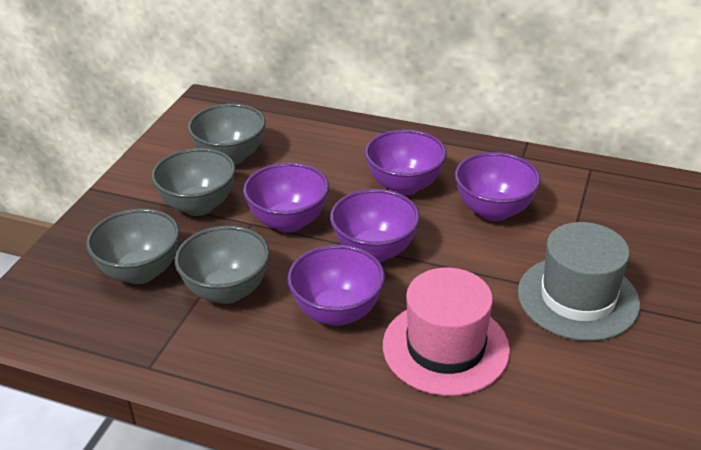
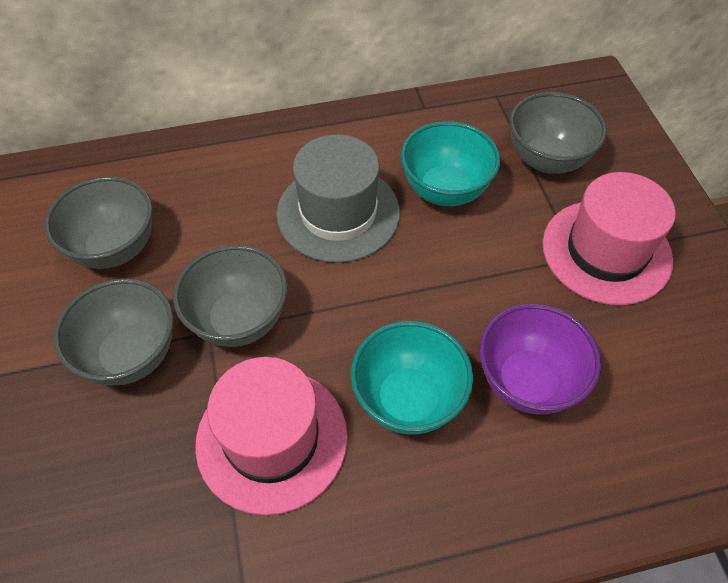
pink hat: 1 -> 2
purple bowl: 5 -> 1
turquoise bowl: 0 -> 2

